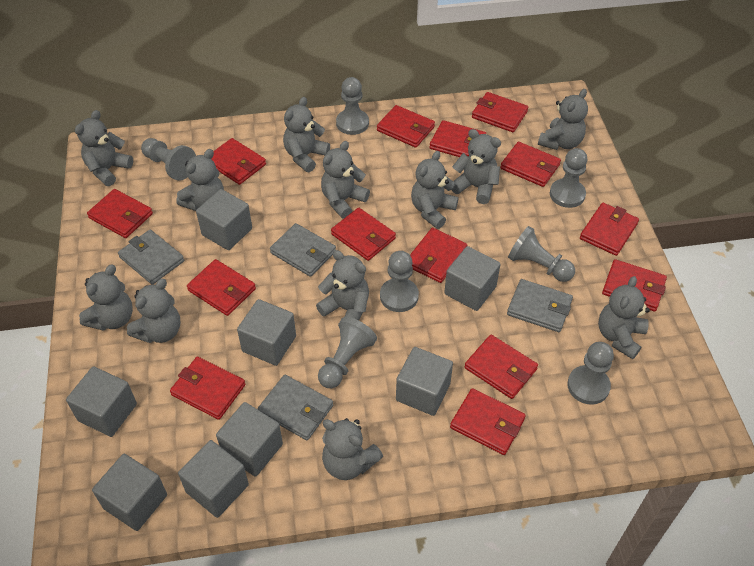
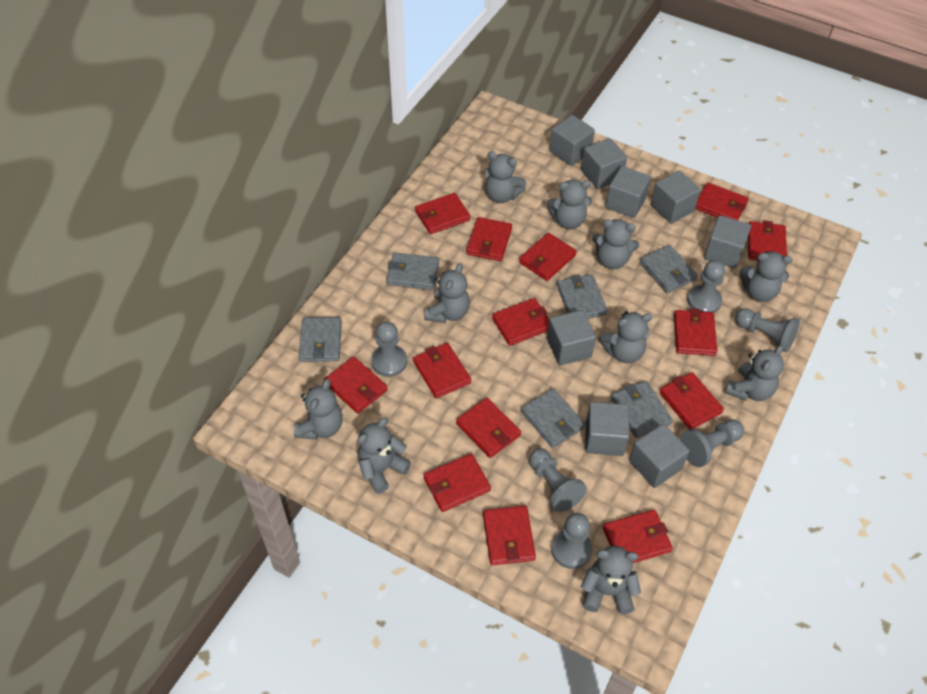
grey pawn: 7 -> 6
grey teddy bear: 12 -> 10
grey wallet: 4 -> 6

